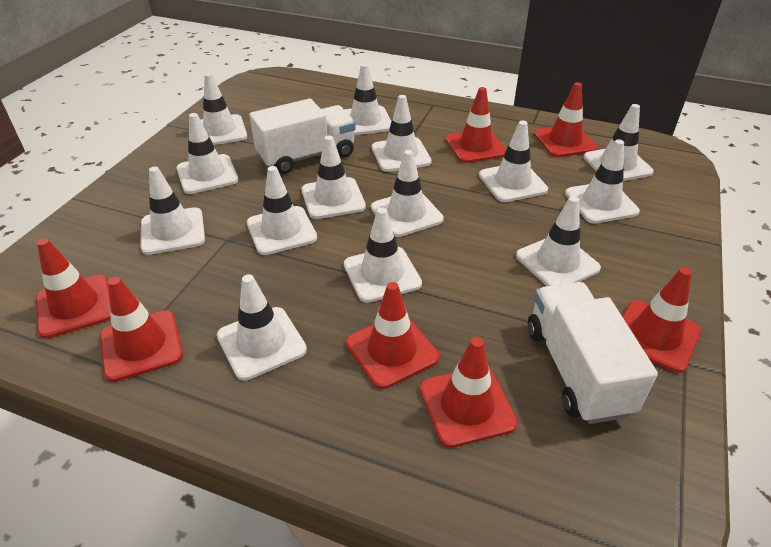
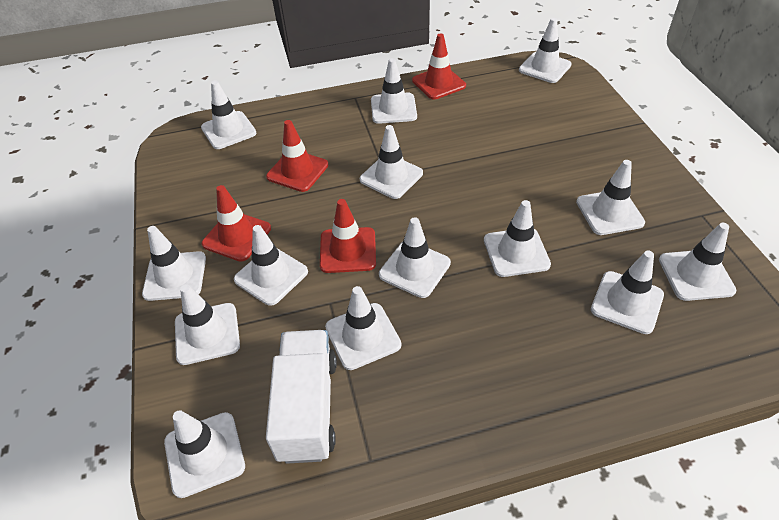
red traffic cone: 7 -> 4
white truck: 2 -> 1

